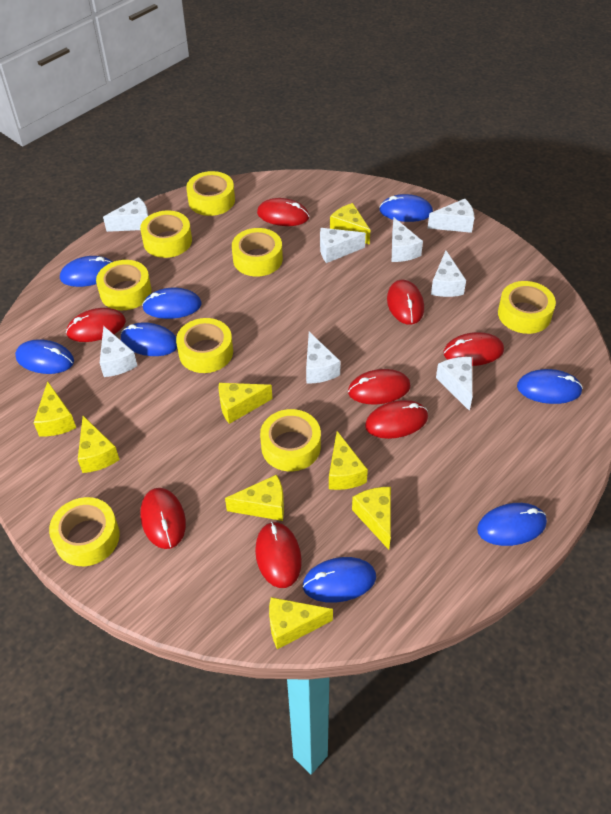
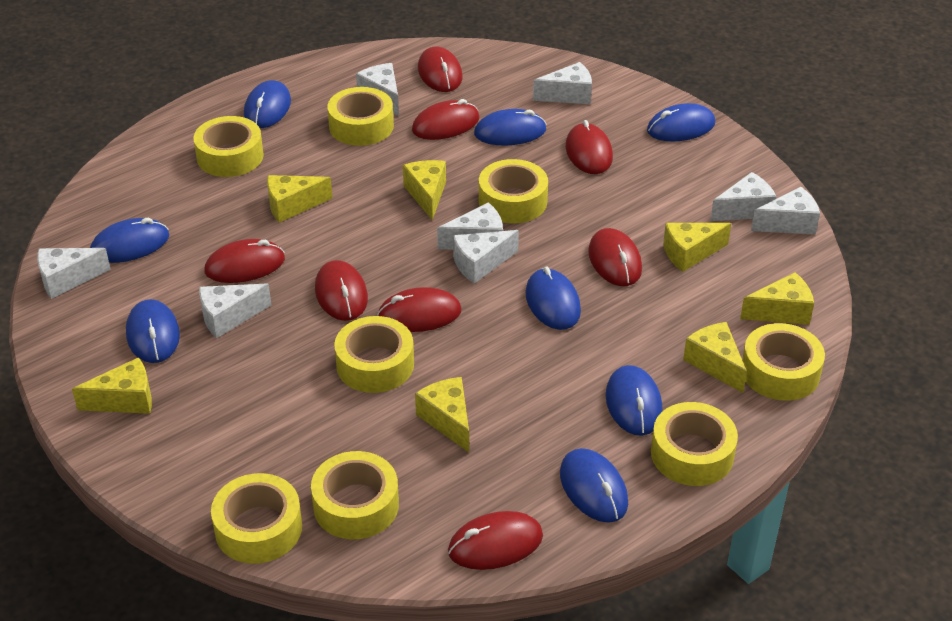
yellow cheese: 8 -> 7

